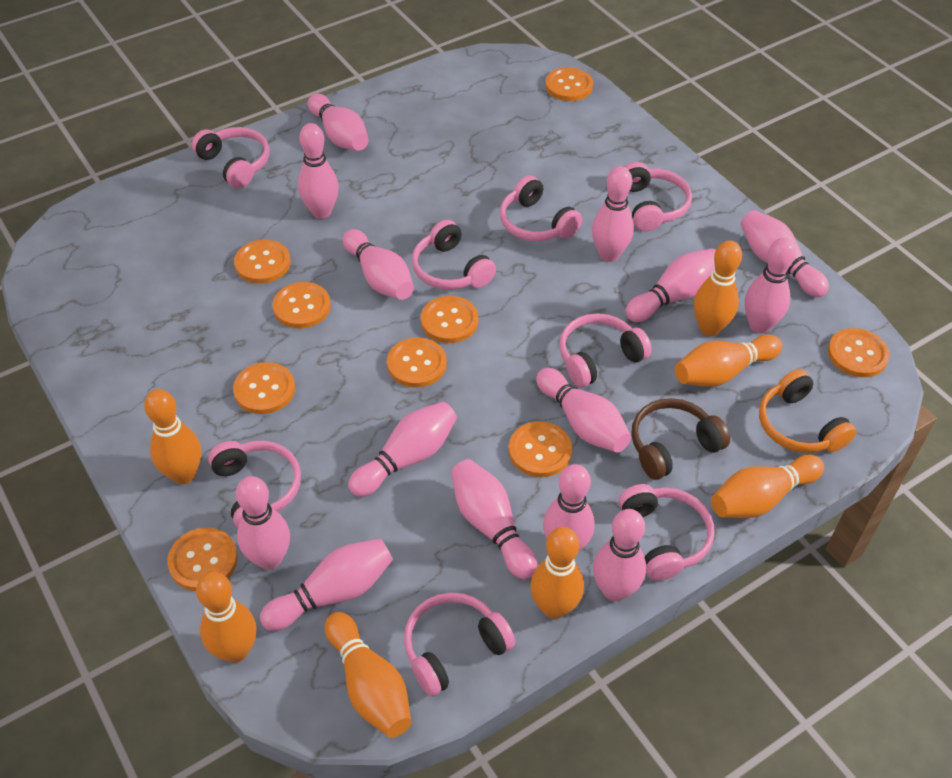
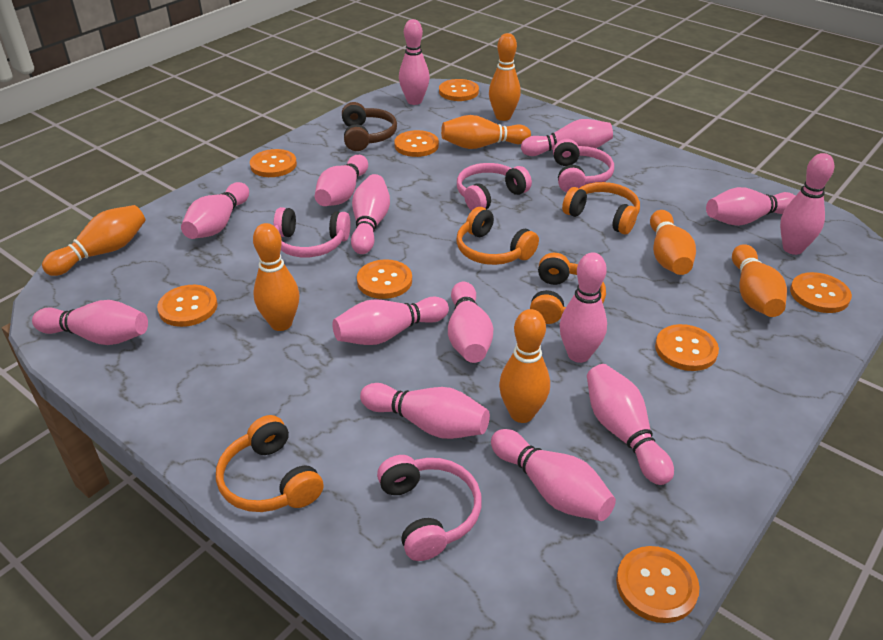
orange button: 9 -> 8
orange headphones: 1 -> 4
pink headphones: 8 -> 4

